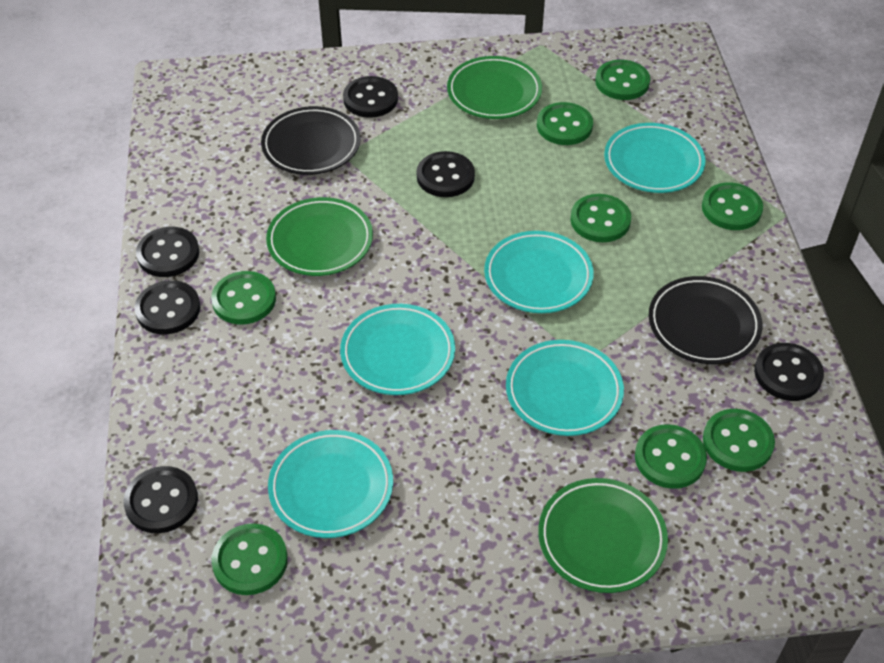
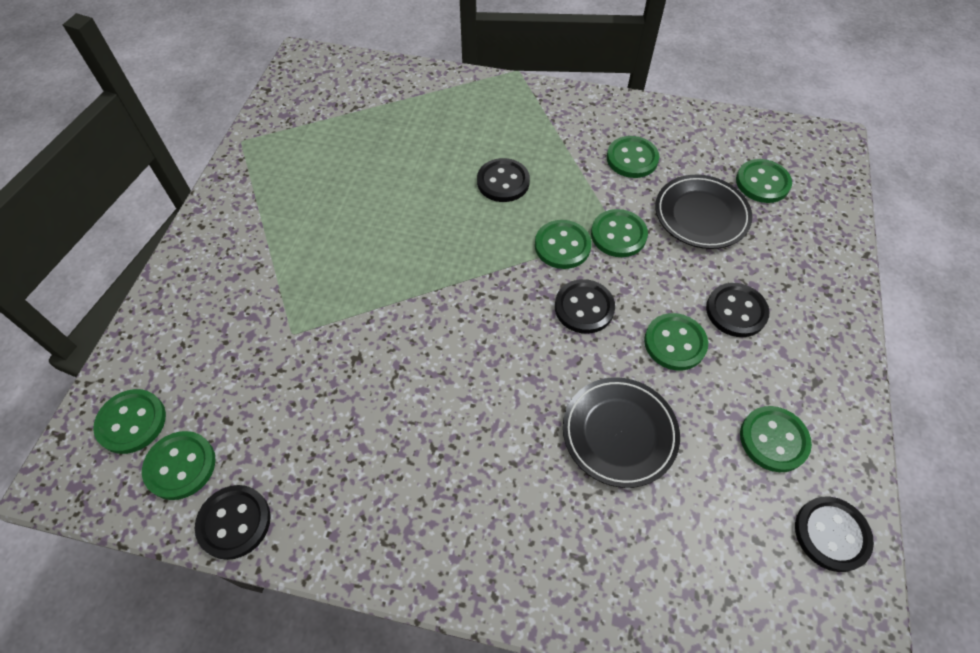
black button: 6 -> 5
green plate: 3 -> 0
turquoise plate: 5 -> 0

